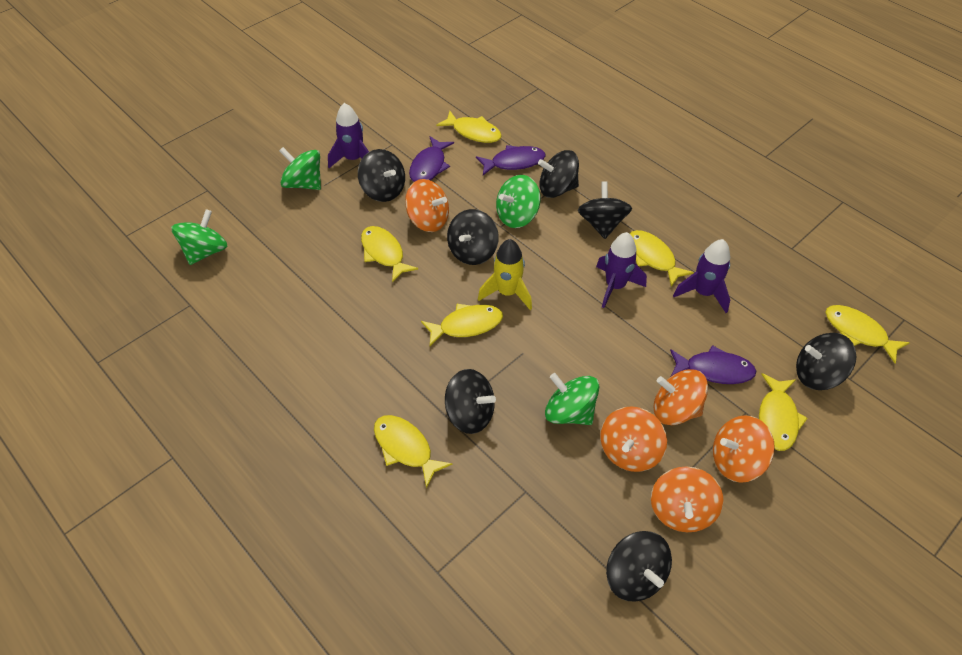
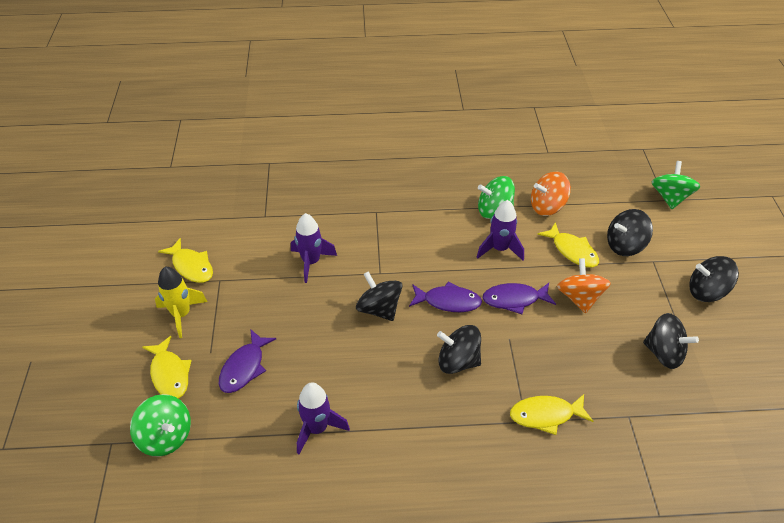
black spinning top: 7 -> 5
green spinning top: 4 -> 3
orange spinning top: 5 -> 2
yellow fish: 7 -> 4

